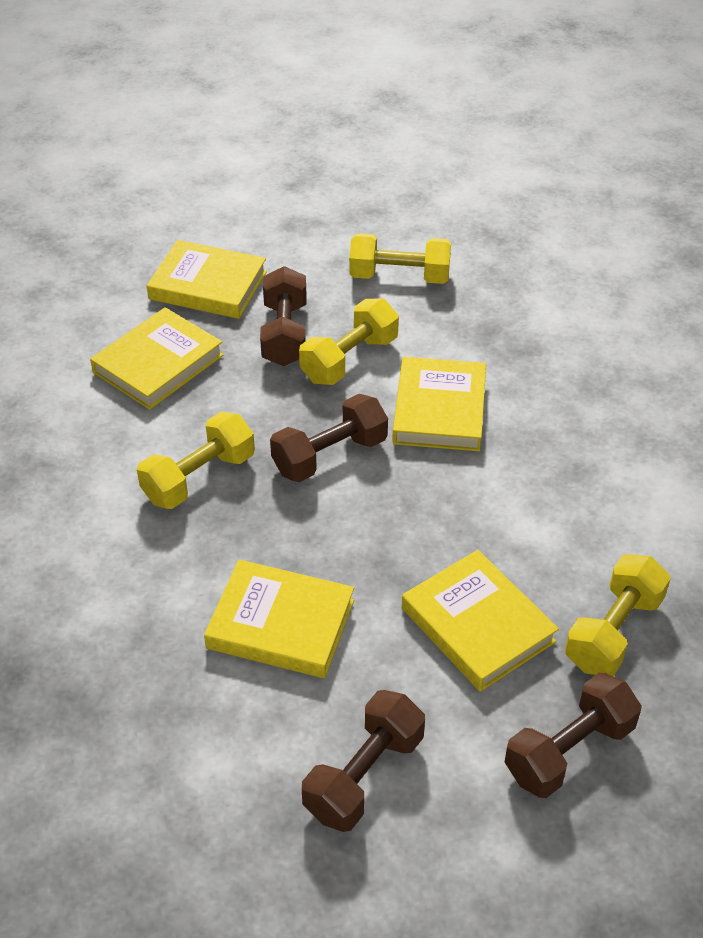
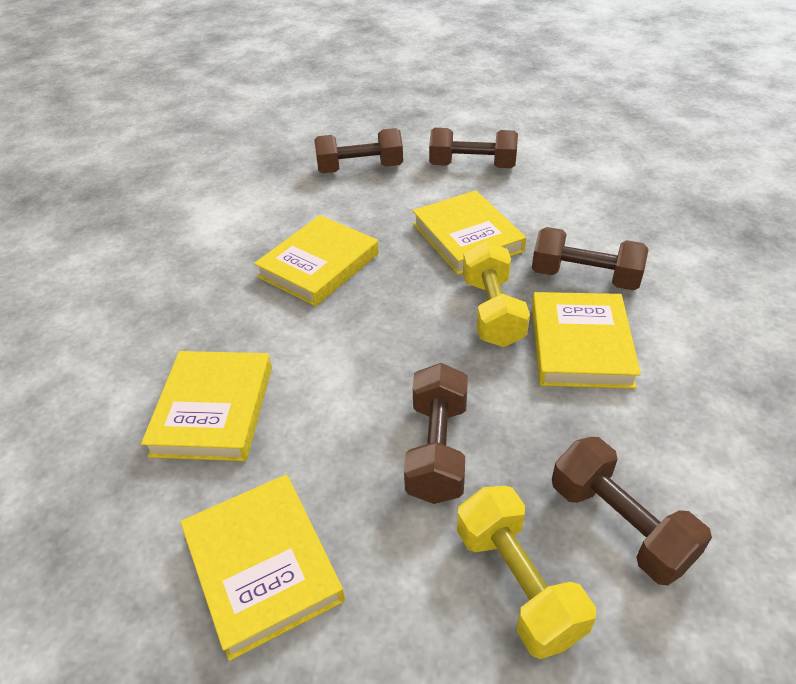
brown dumbbell: 4 -> 5
yellow dumbbell: 4 -> 2

